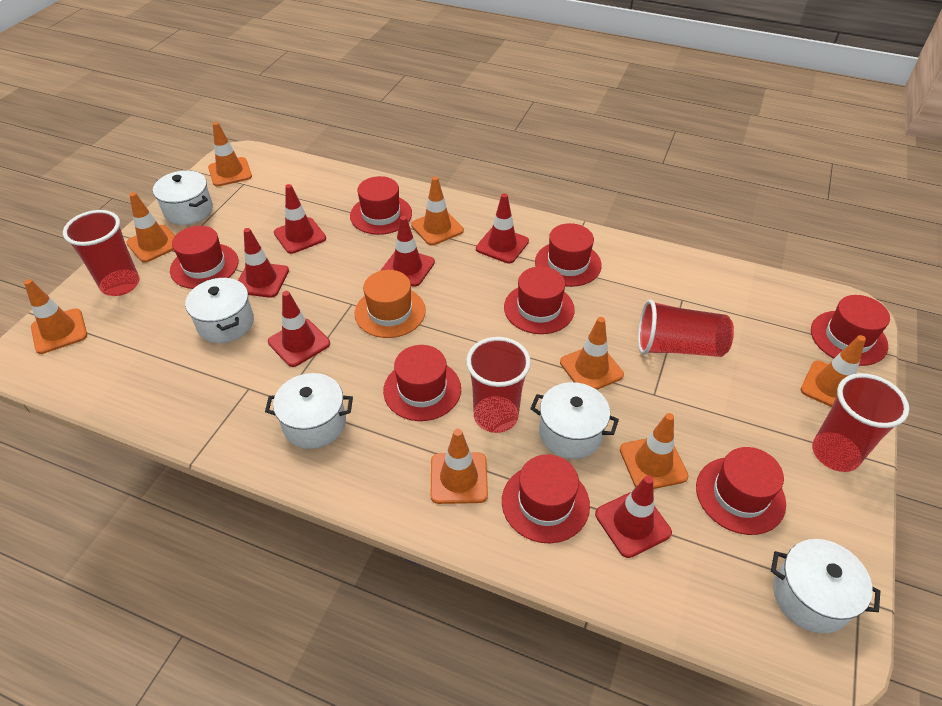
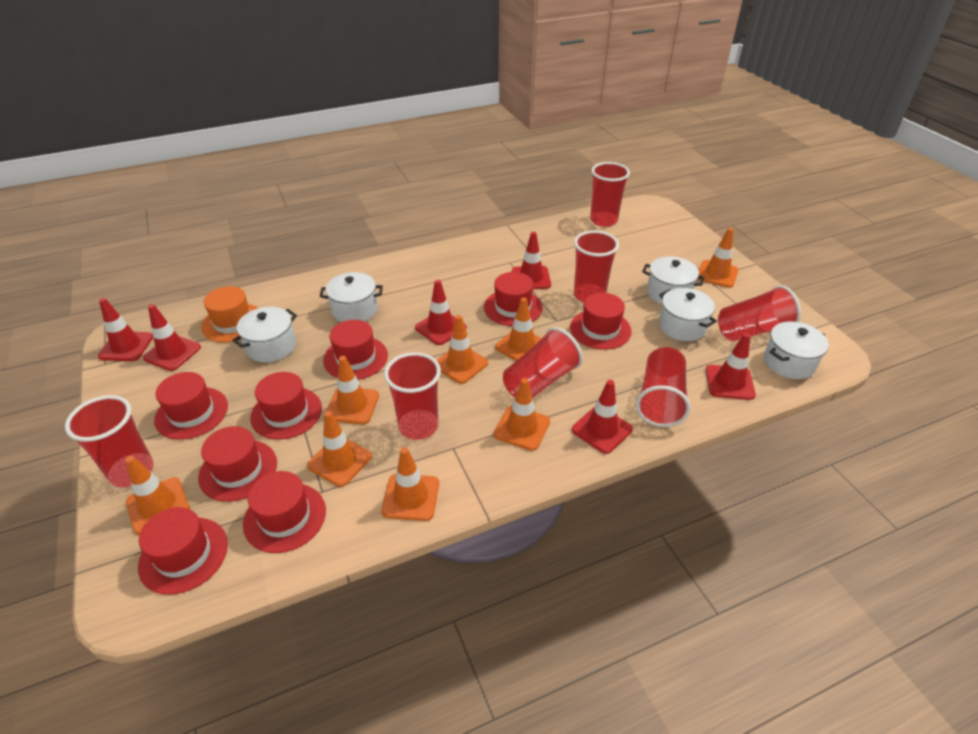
red cup: 4 -> 7

